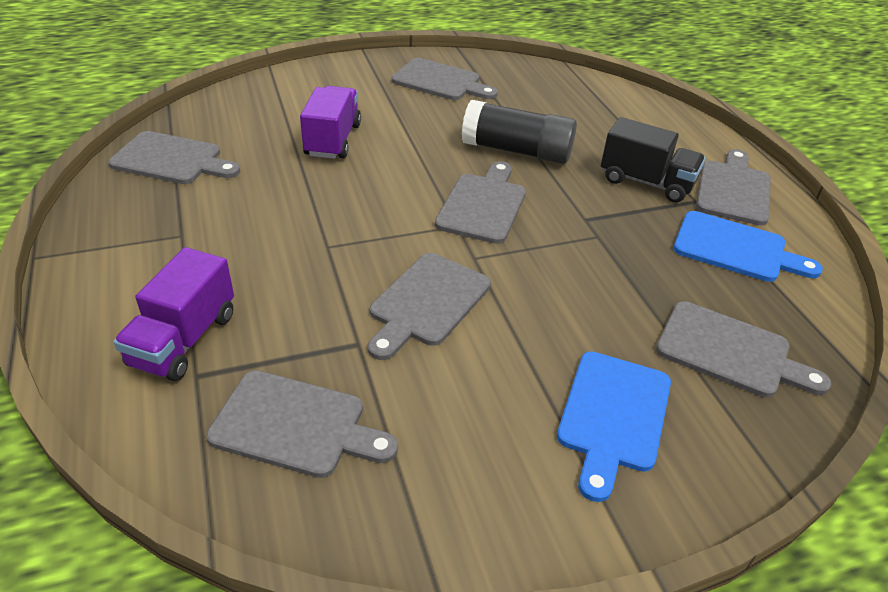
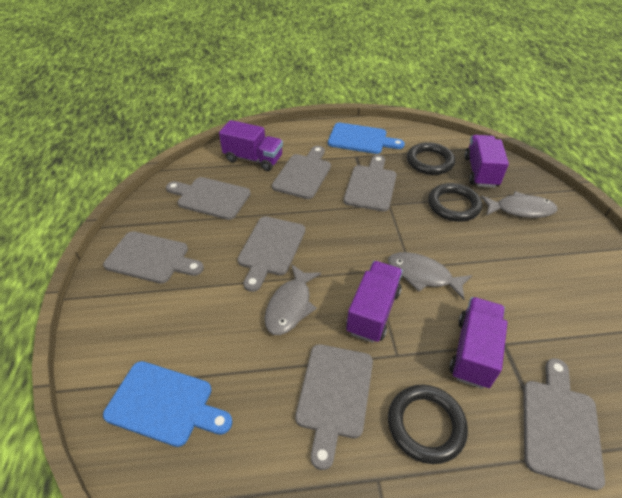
black glue stick: 1 -> 0
black ring: 0 -> 3
black truck: 1 -> 0
grey fish: 0 -> 3
purple truck: 2 -> 4

